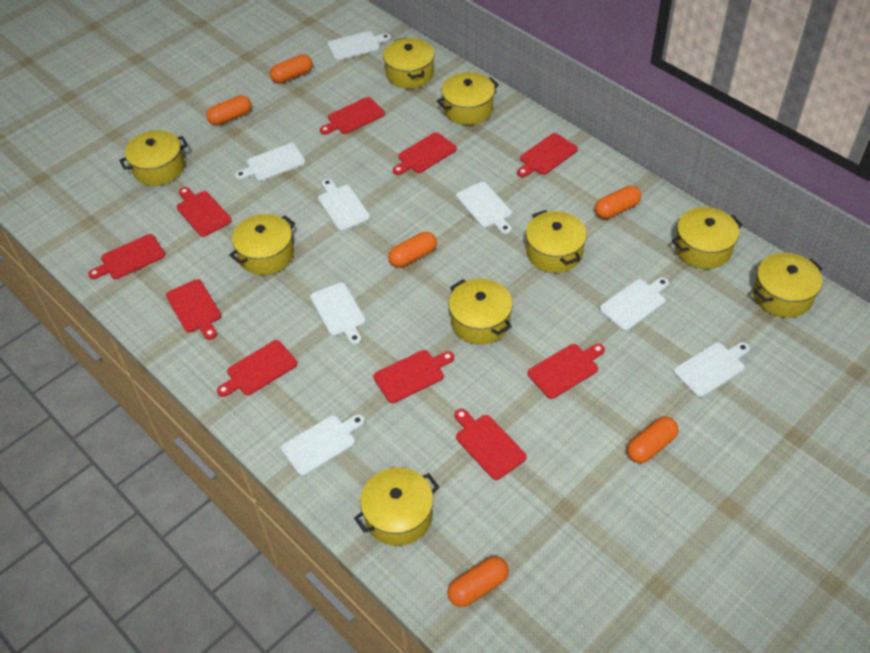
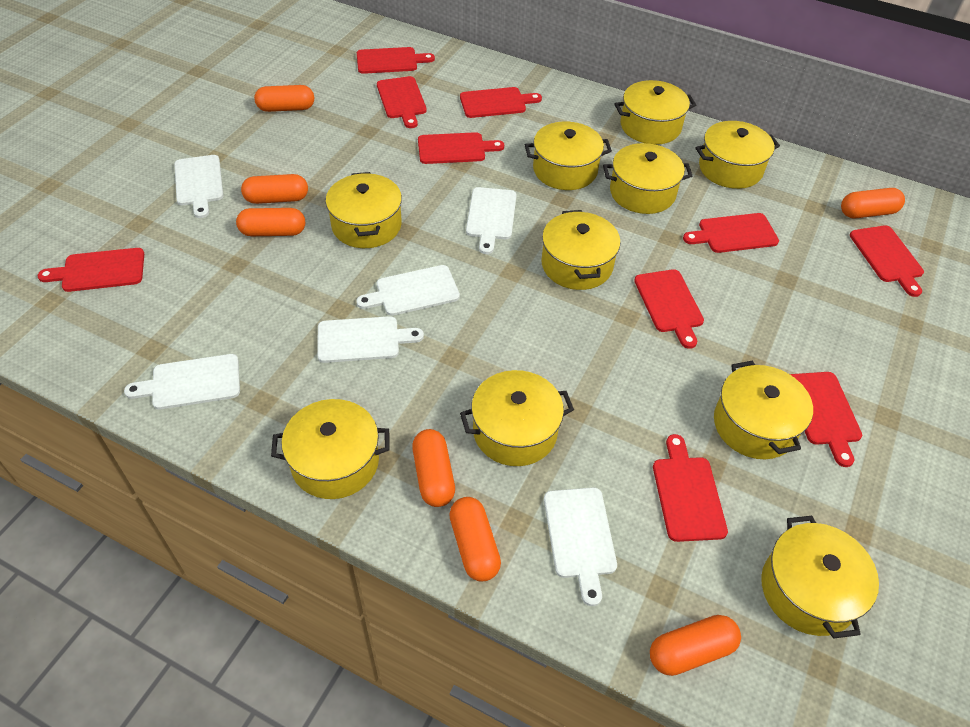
orange capsule: 6 -> 7
white cutting board: 8 -> 6
yellow pot: 9 -> 10

